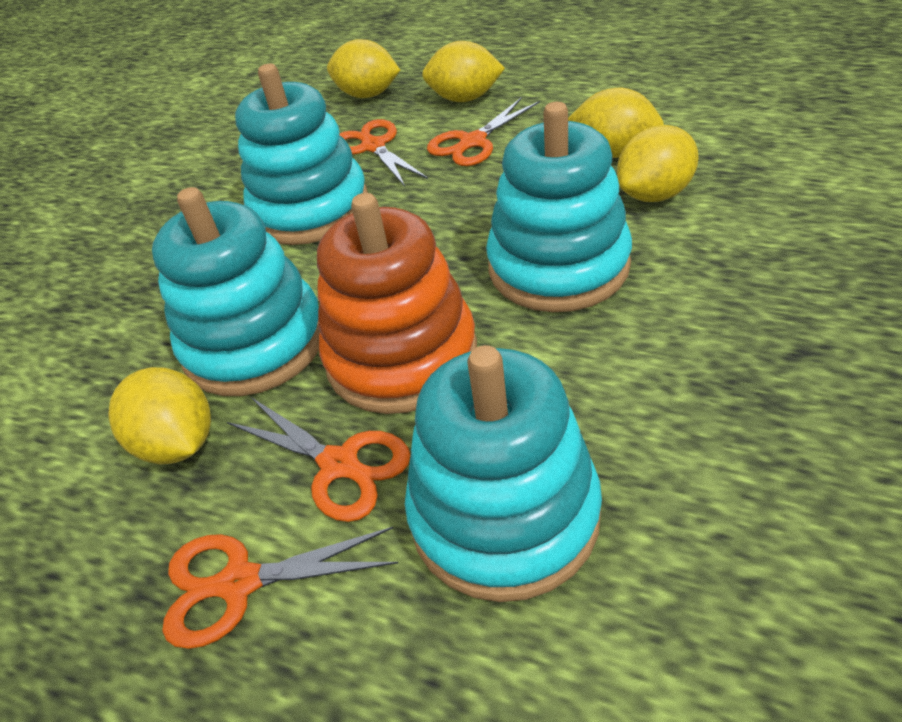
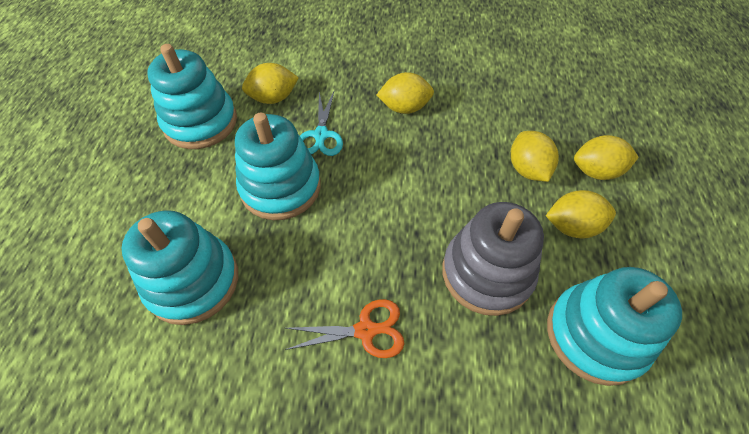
grey stacking toy: 0 -> 1
orange scissors: 4 -> 1
orange stacking toy: 1 -> 0
turquoise scissors: 0 -> 1

